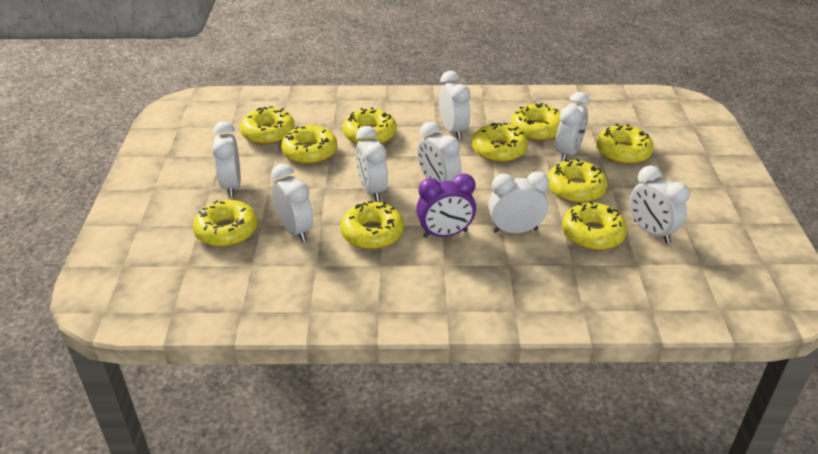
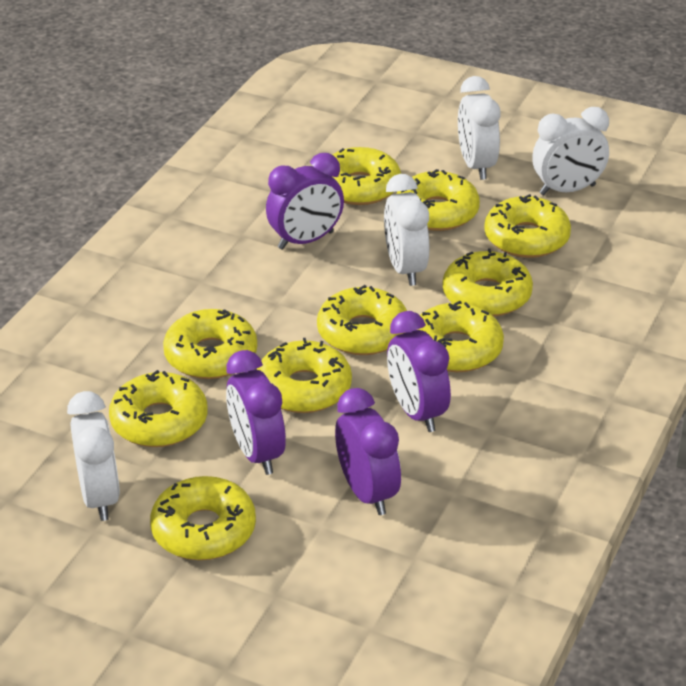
purple clock: 1 -> 4
white clock: 8 -> 4

